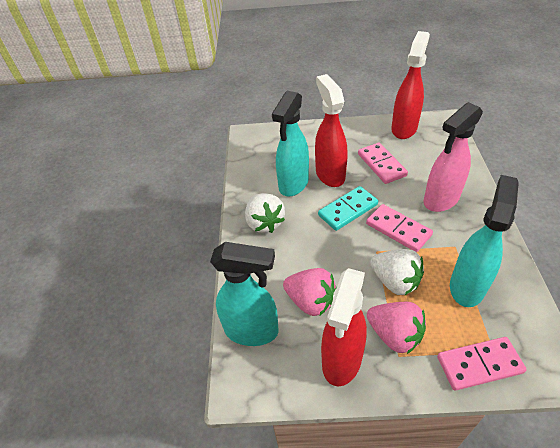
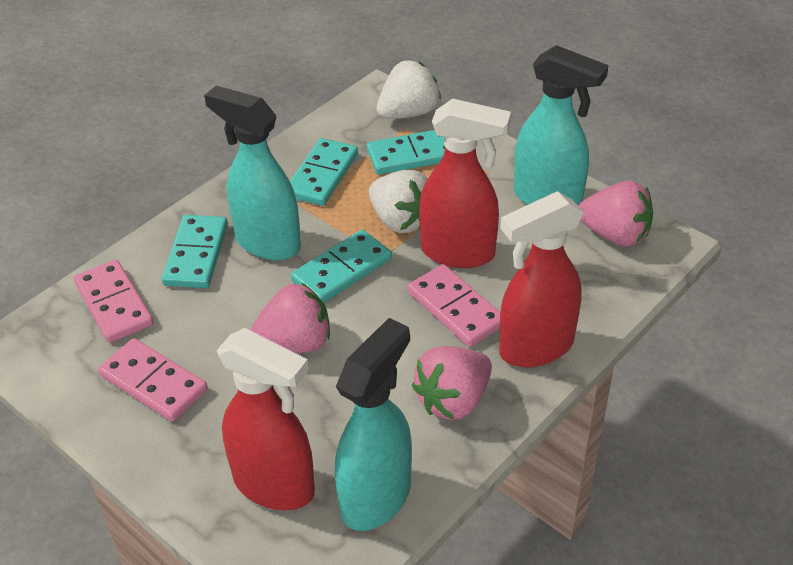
pink spray bottle: 1 -> 0
pink strawberry: 2 -> 3
turquoise domino: 1 -> 4

